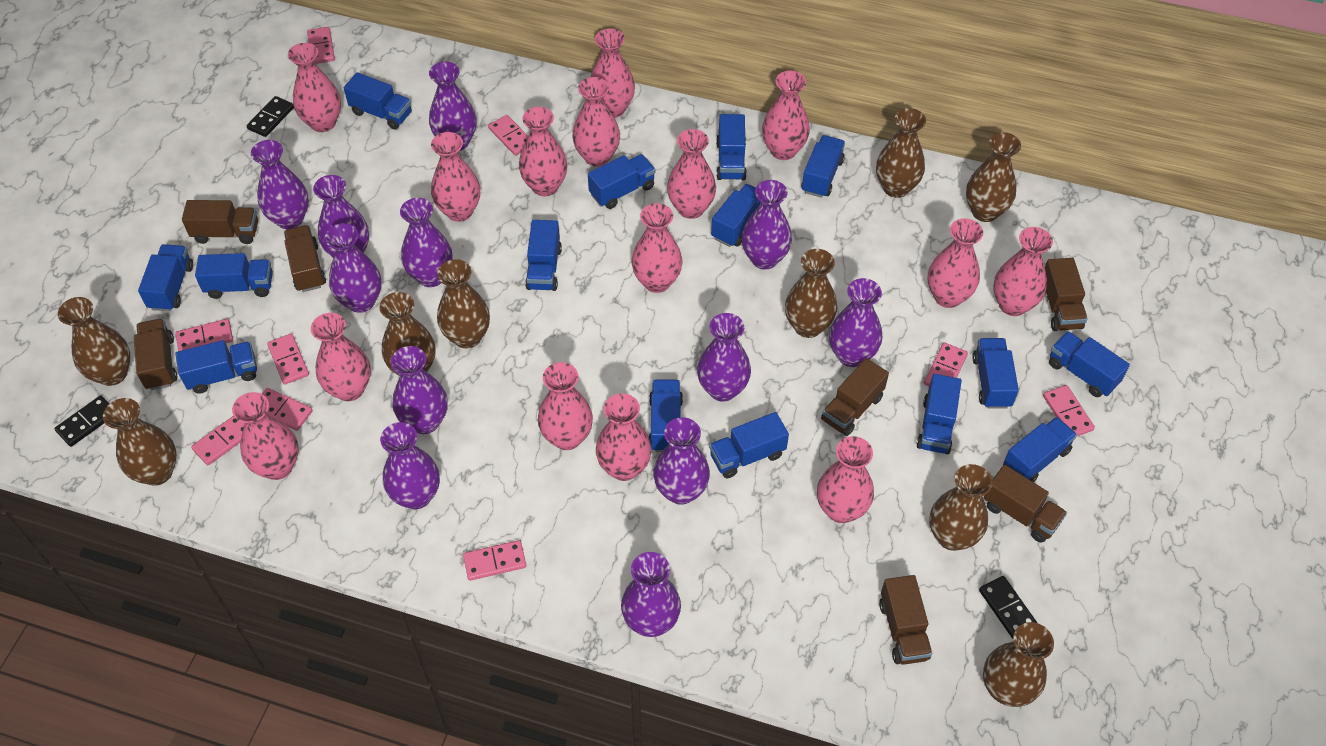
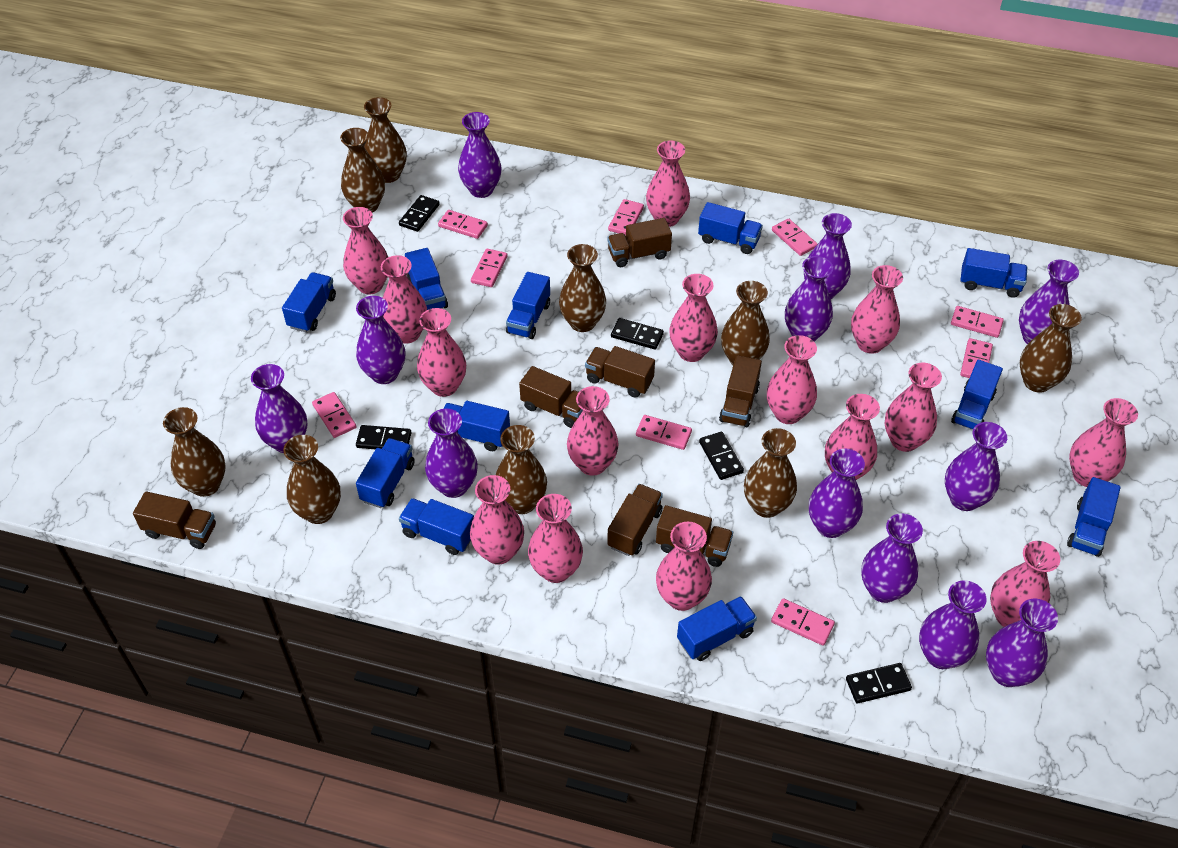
black domino: 3 -> 5
blue truck: 15 -> 11

